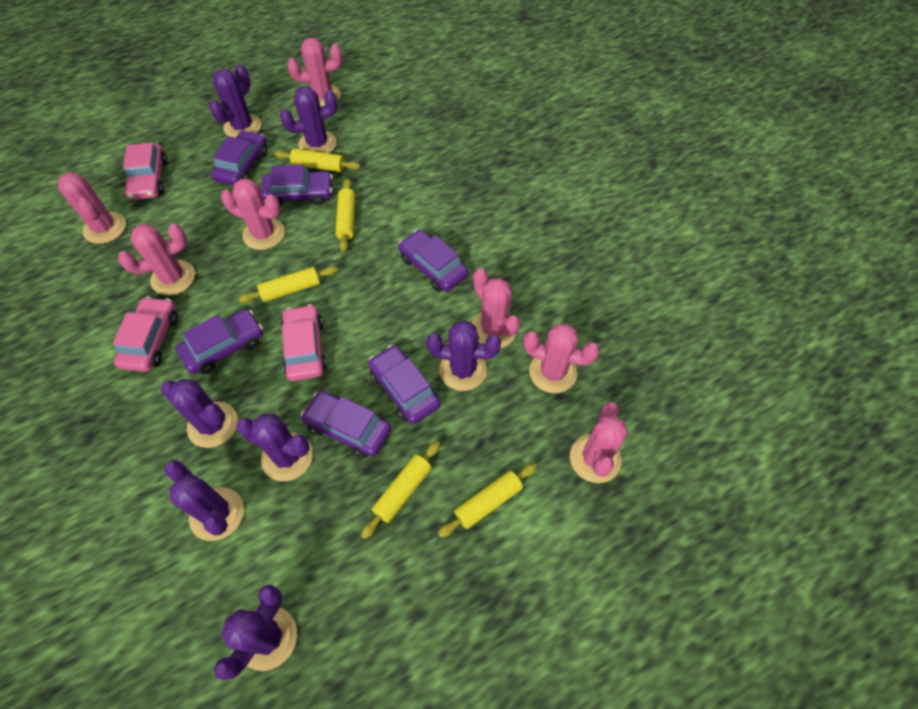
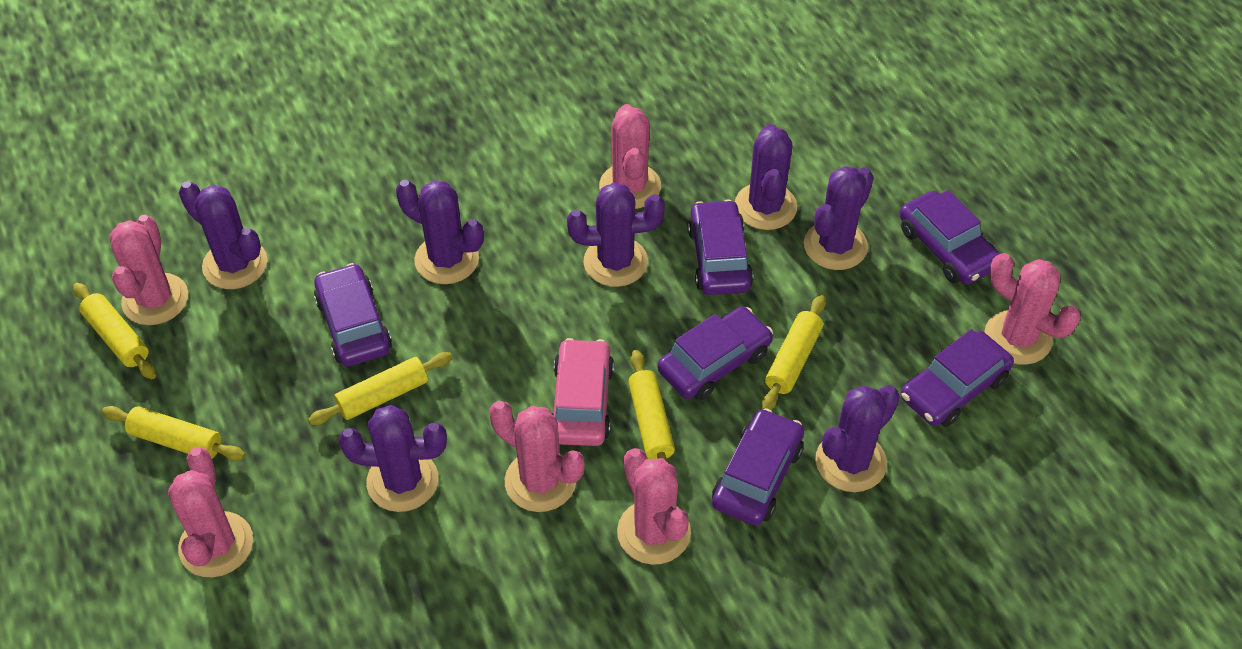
pink cactus: 7 -> 6
pink car: 3 -> 1

